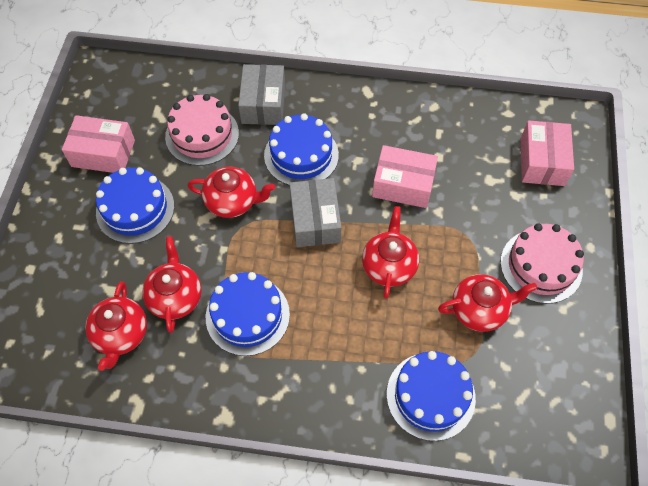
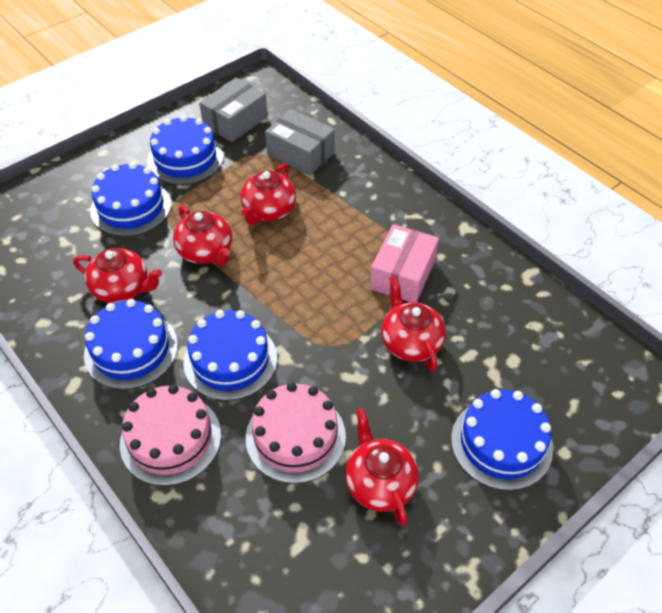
blue cake: 4 -> 5
pink box: 3 -> 1

